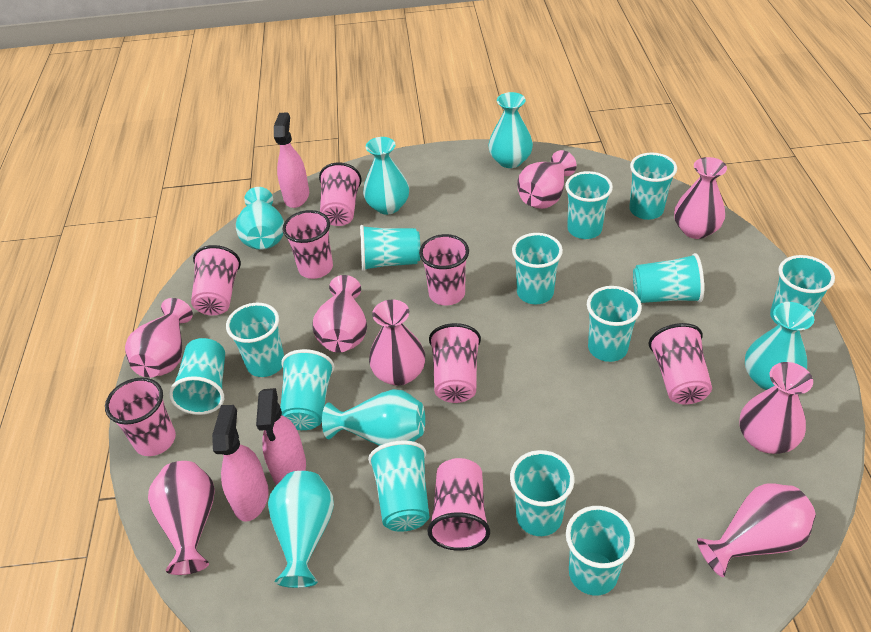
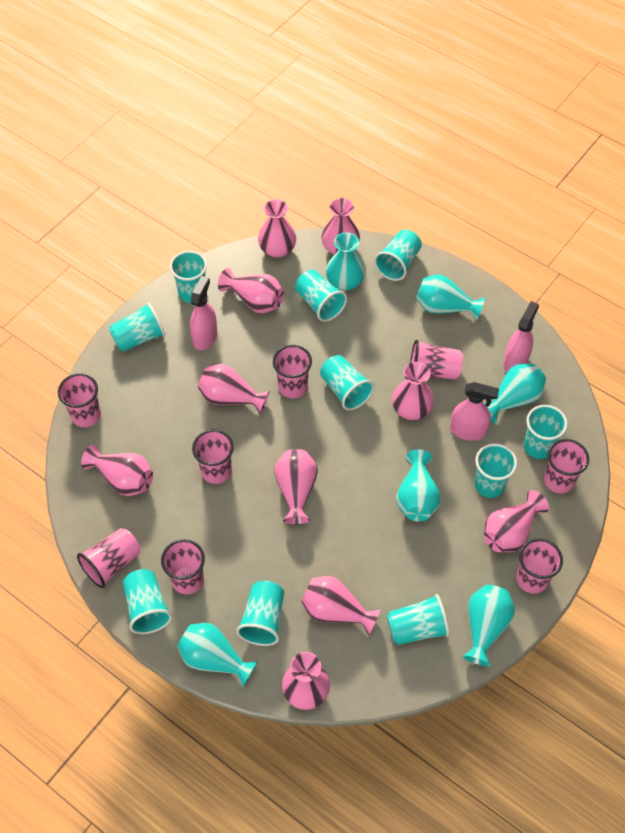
pink vase: 8 -> 10
turquoise cup: 13 -> 10

